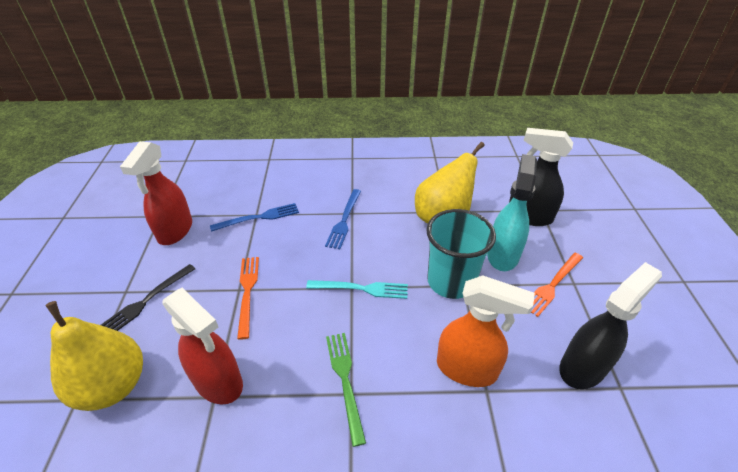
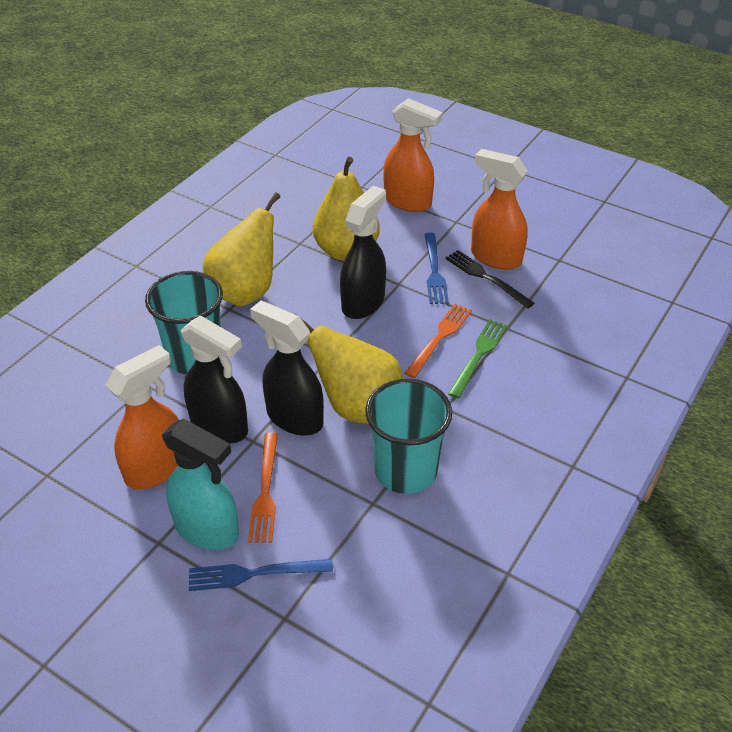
black spray bottle: 2 -> 3
orange spray bottle: 1 -> 3
red spray bottle: 2 -> 0
turquoise cup: 1 -> 2
turquoise fork: 1 -> 0
yellow pear: 2 -> 3

